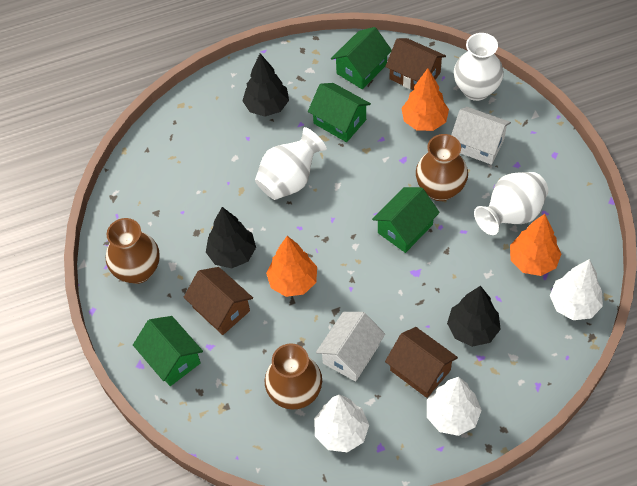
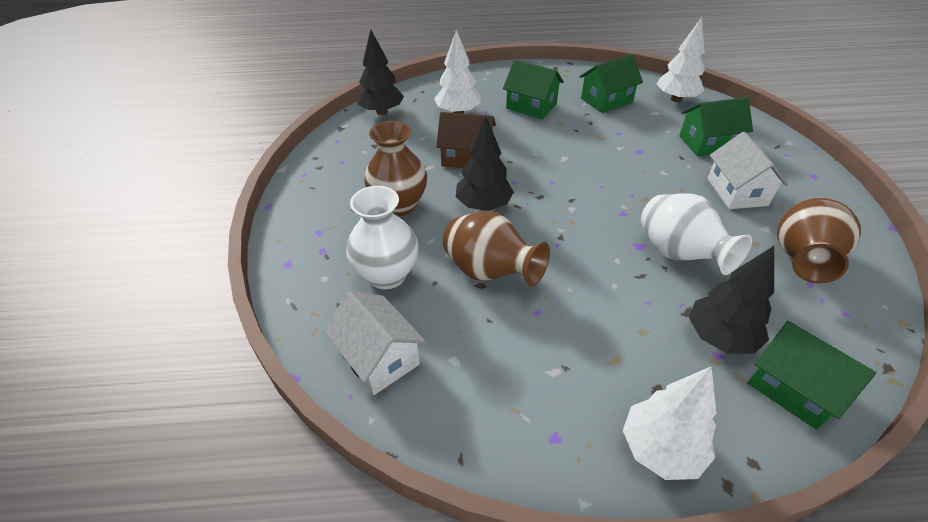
brown house: 3 -> 1
orange tree: 3 -> 0
white vase: 3 -> 2

